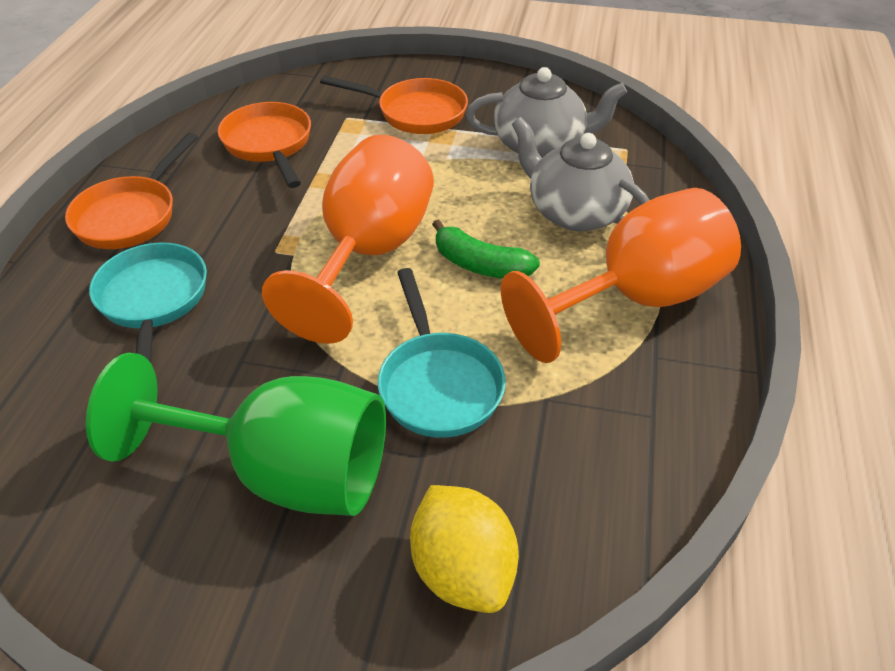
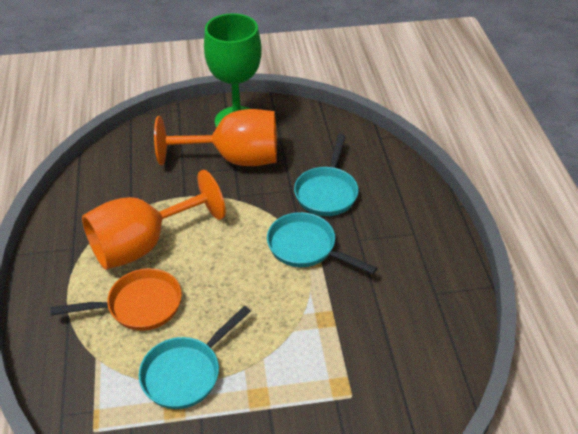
green banana: 1 -> 0
grey teapot: 2 -> 0
orange pan: 3 -> 1
turquoise pan: 2 -> 3
yellow lemon: 1 -> 0

